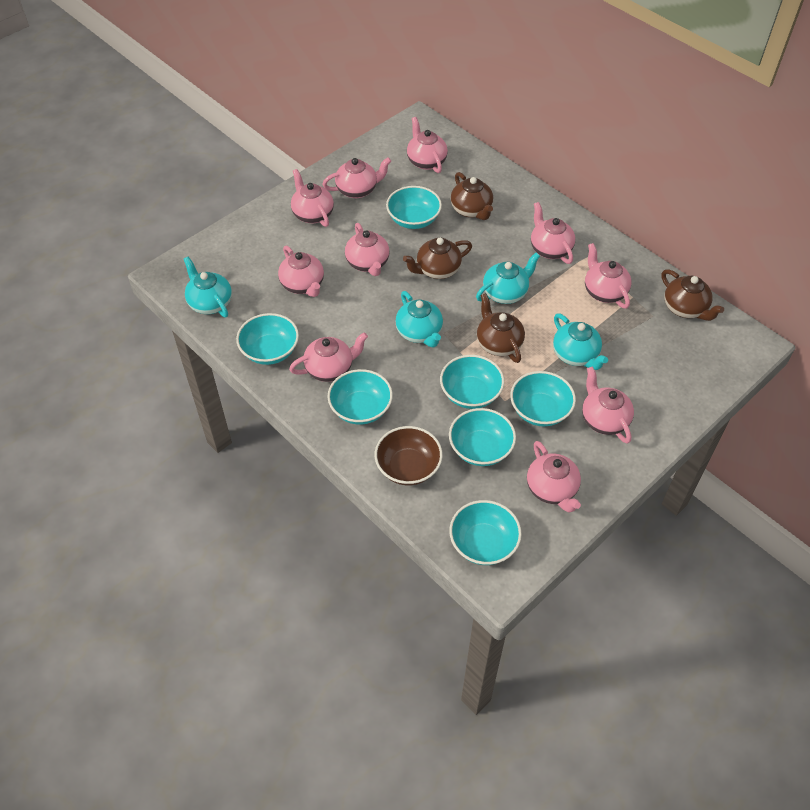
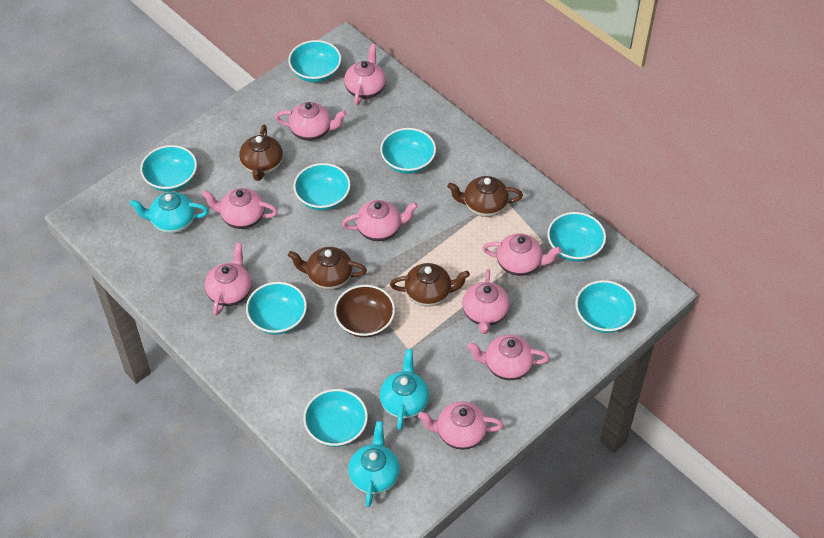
pink teapot: 10 -> 9
turquoise bowl: 7 -> 8
turquoise teapot: 4 -> 3

